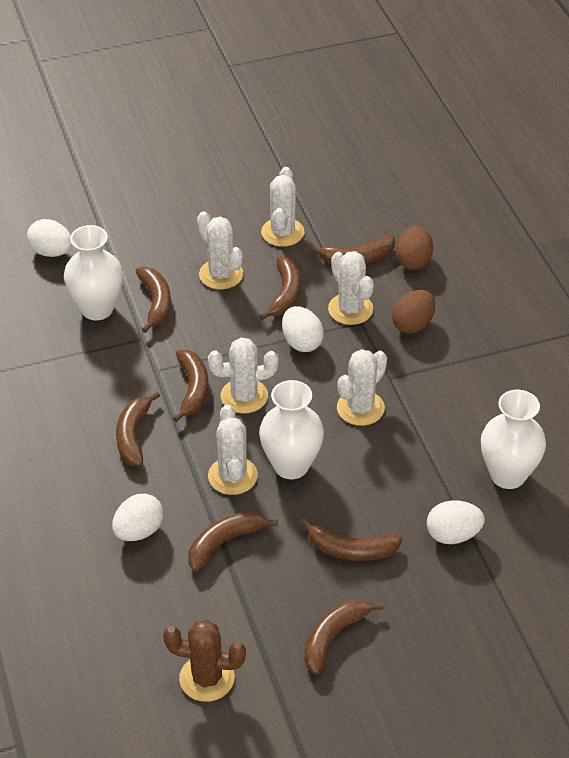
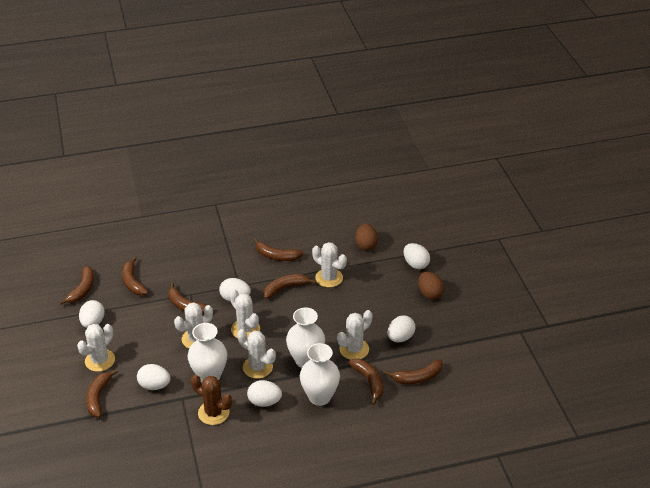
white egg: 4 -> 6

